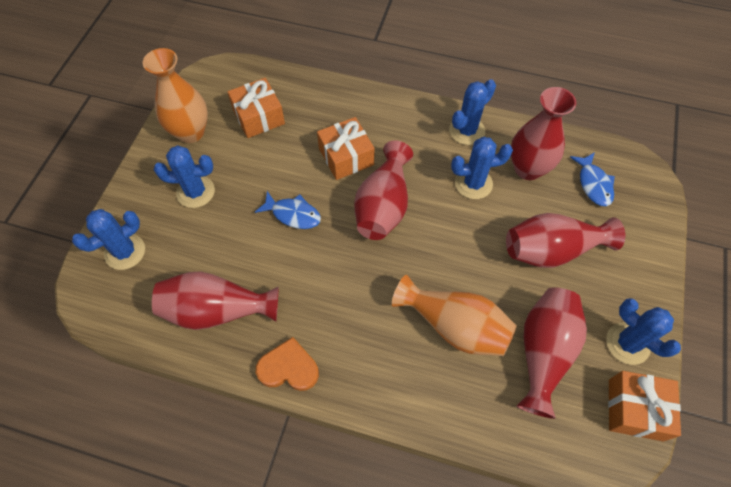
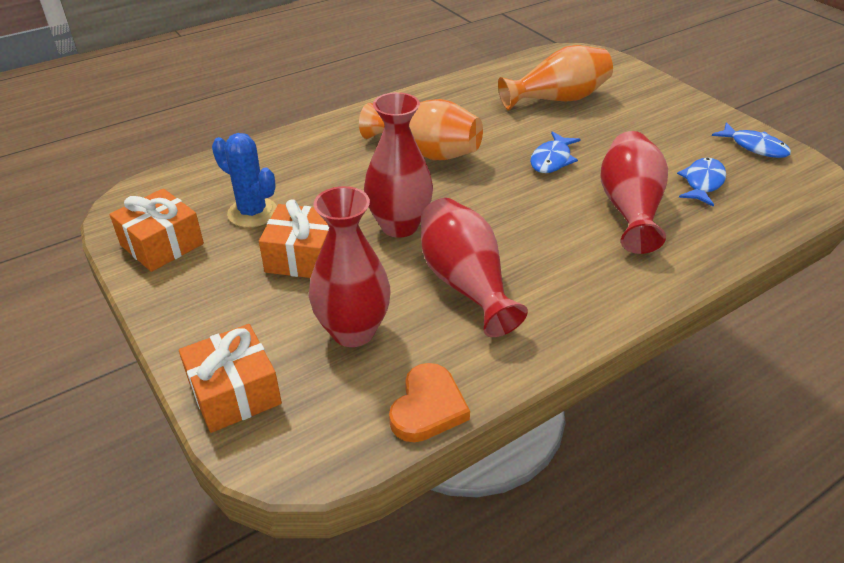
blue cactus: 5 -> 1
blue fish: 2 -> 3
red vase: 5 -> 4

